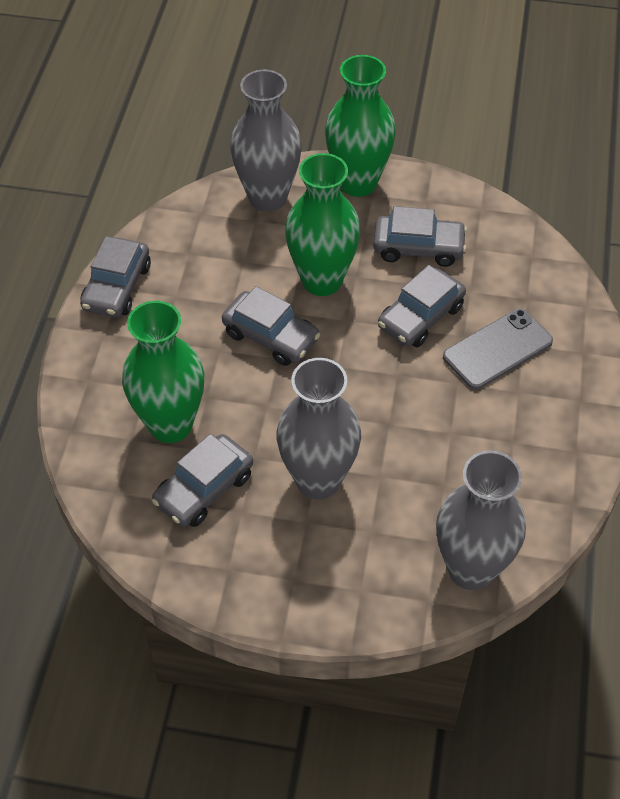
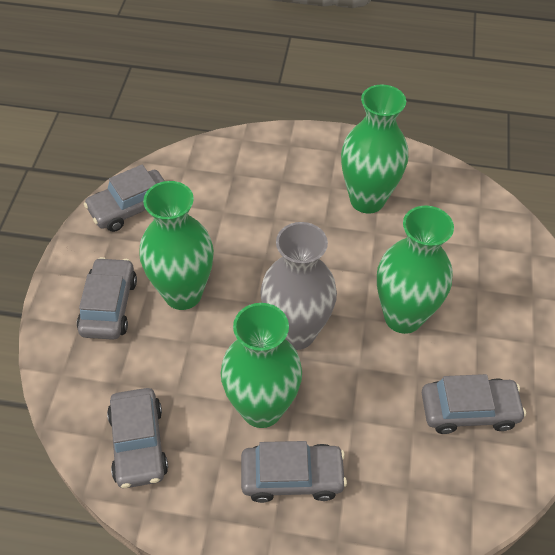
green vase: 3 -> 4
grey phone: 1 -> 0
grey vase: 3 -> 1

